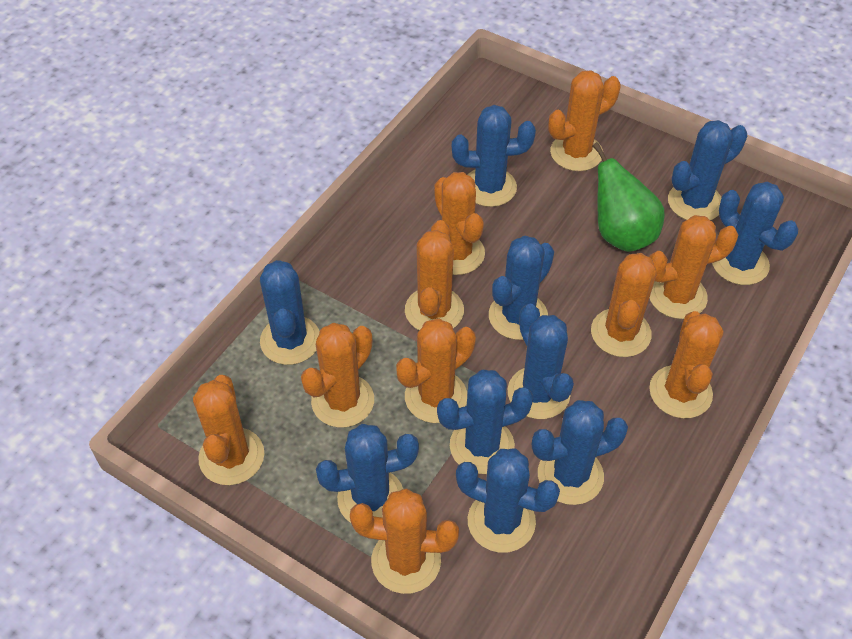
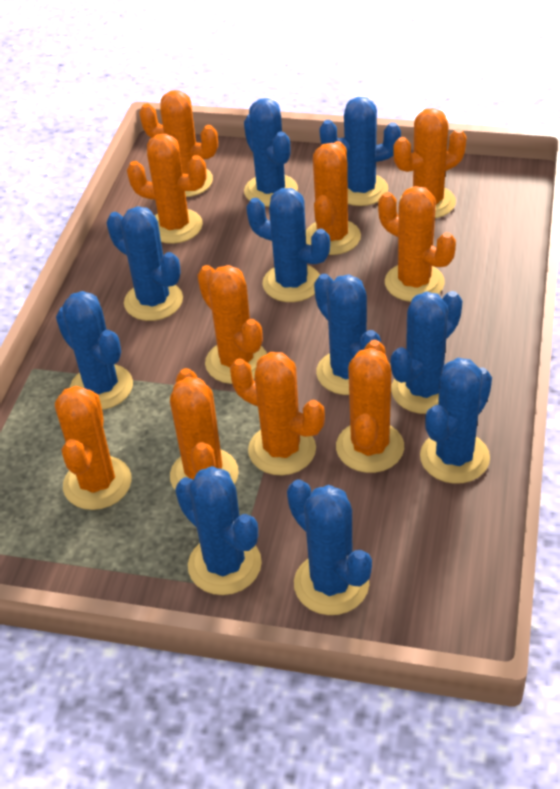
green pear: 1 -> 0

